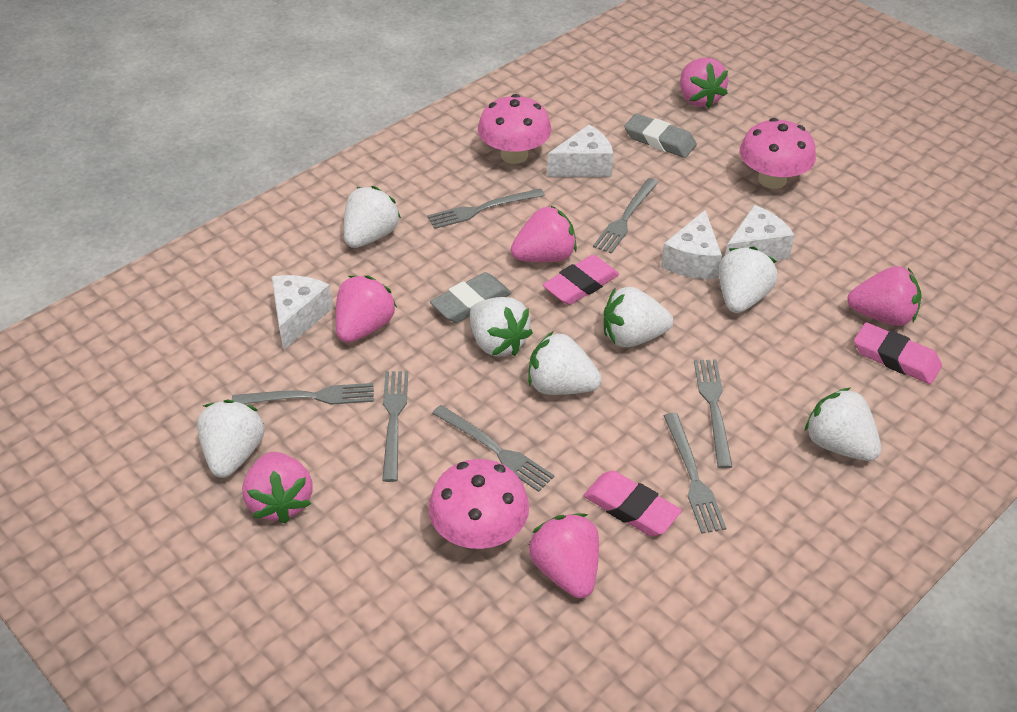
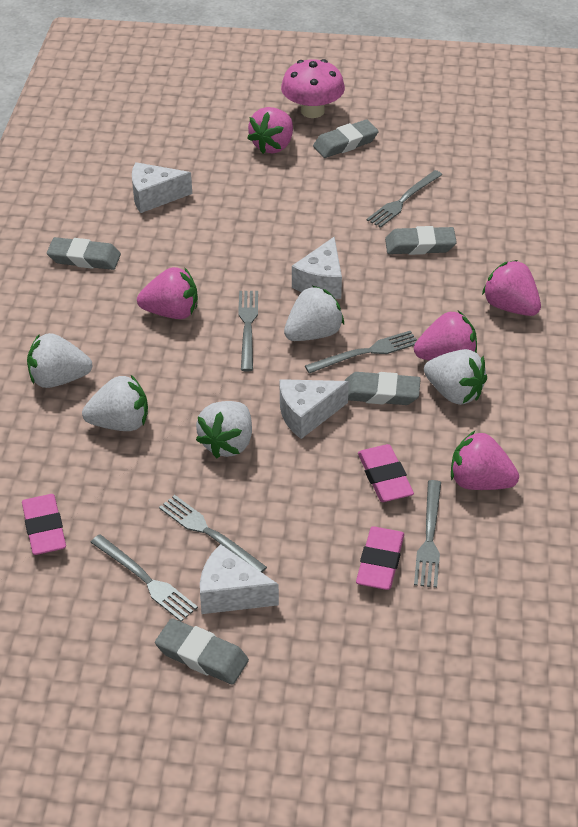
grey eraser: 2 -> 5
grey fork: 7 -> 6
pink mushroom: 3 -> 1
pink strawberry: 6 -> 5
white strawberry: 7 -> 5

